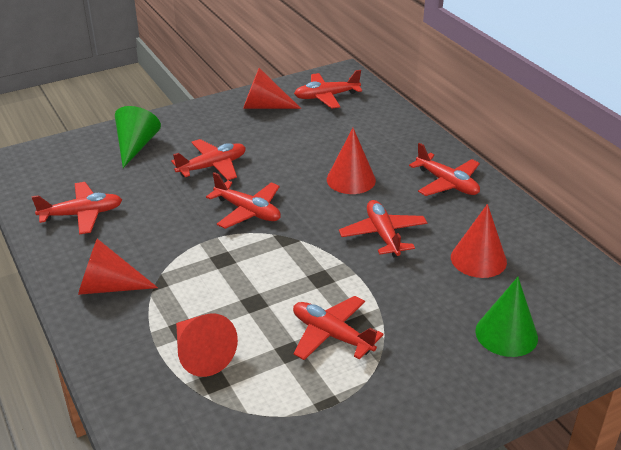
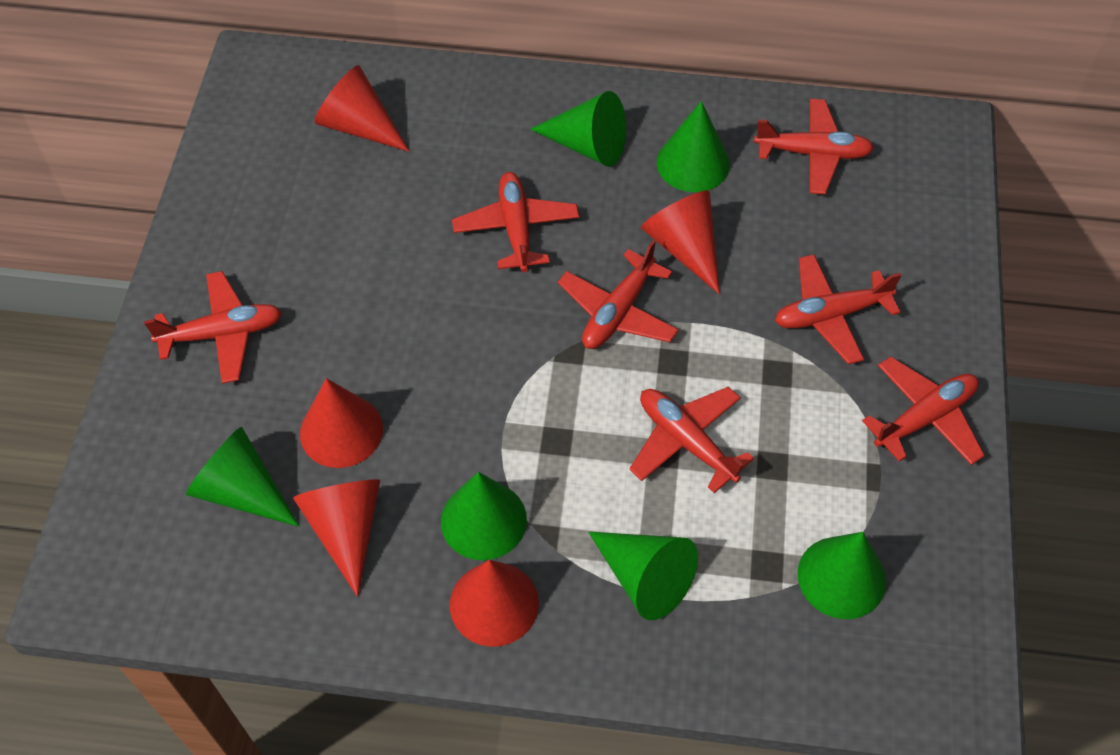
green cone: 2 -> 6

